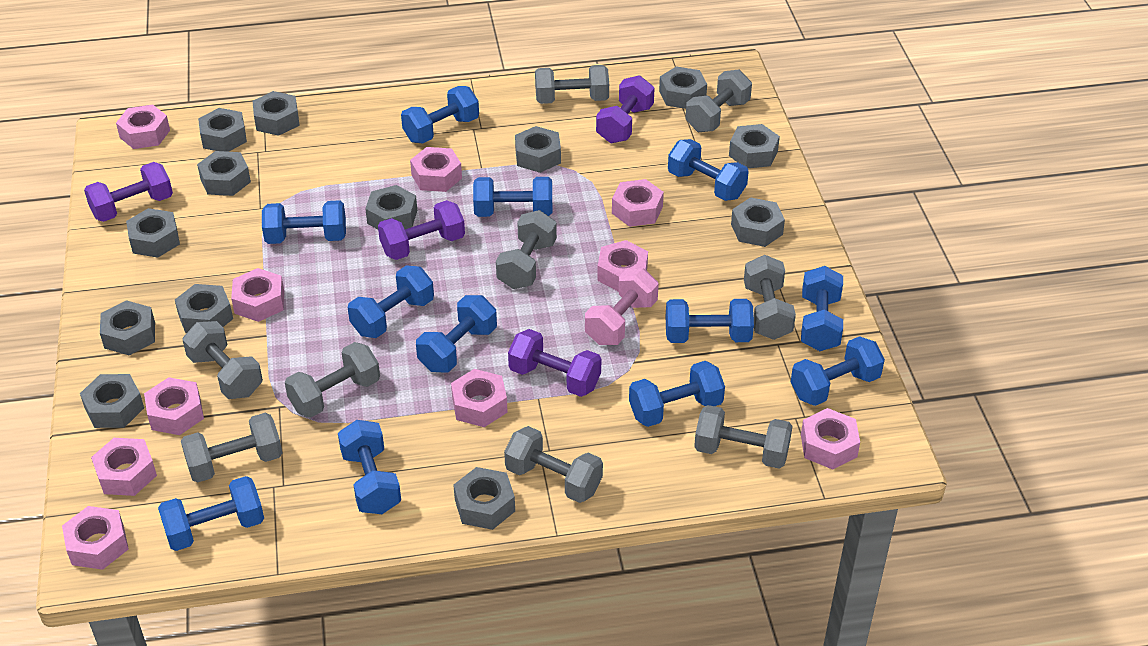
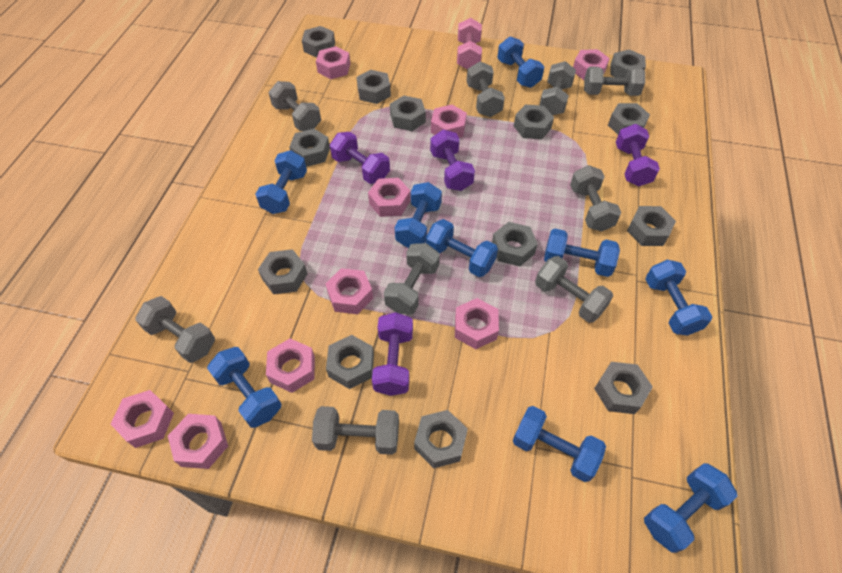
blue dumbbell: 12 -> 9
pink nut: 10 -> 9

